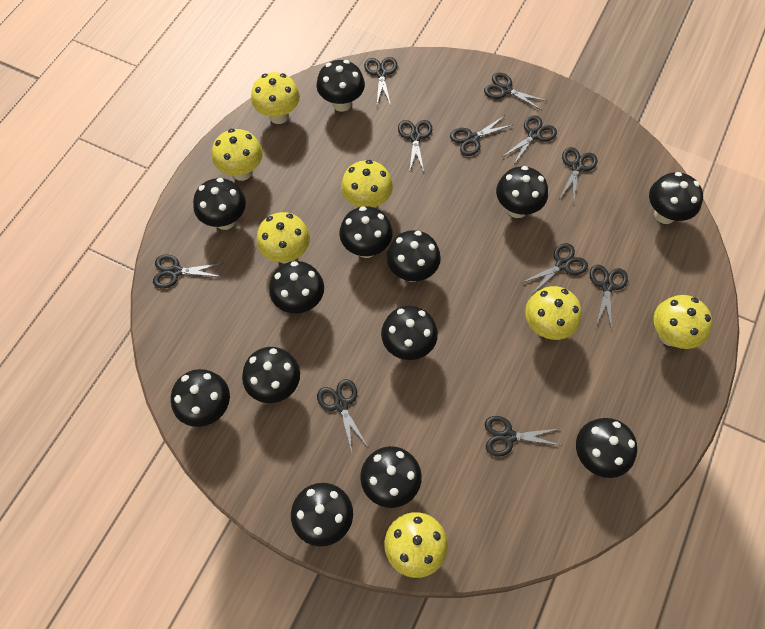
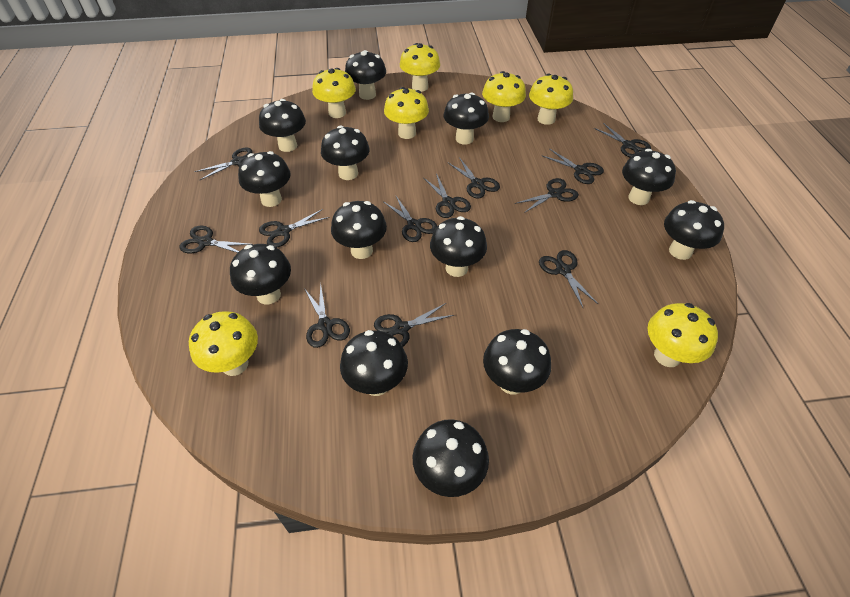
black scissors: 11 -> 12

